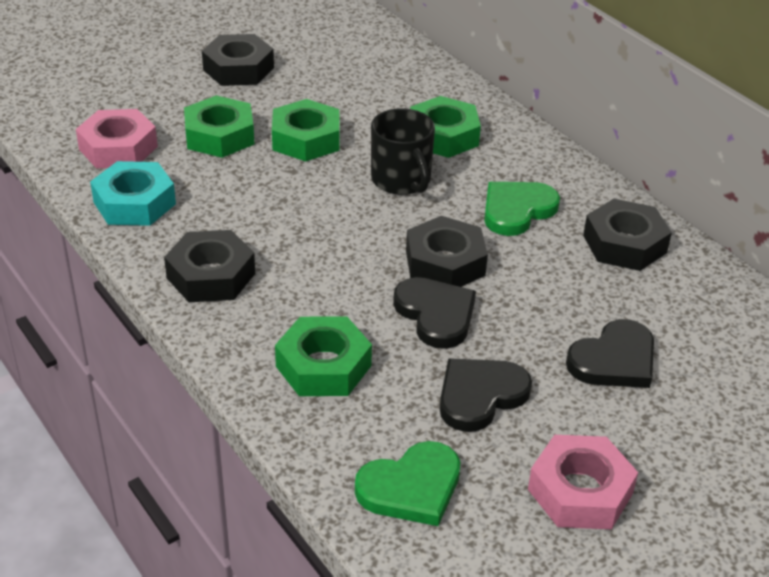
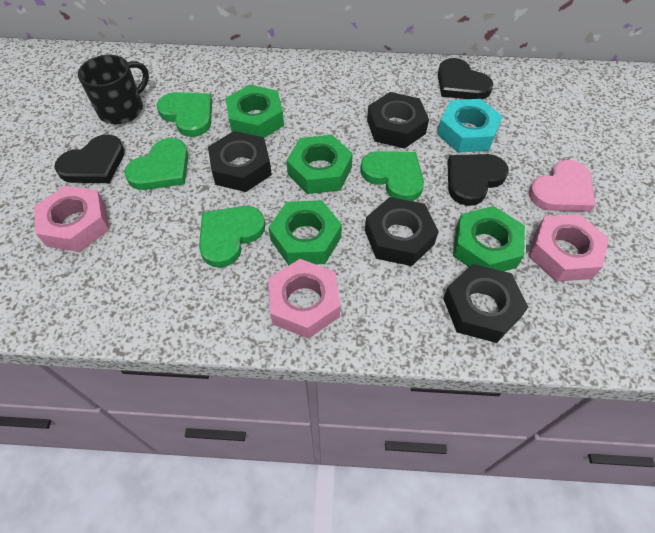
green heart: 2 -> 4
pink heart: 0 -> 1
pink nut: 2 -> 3

